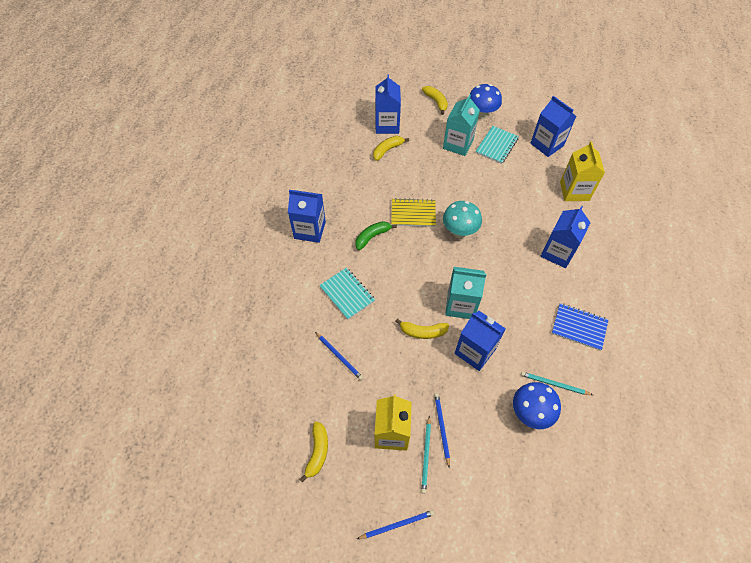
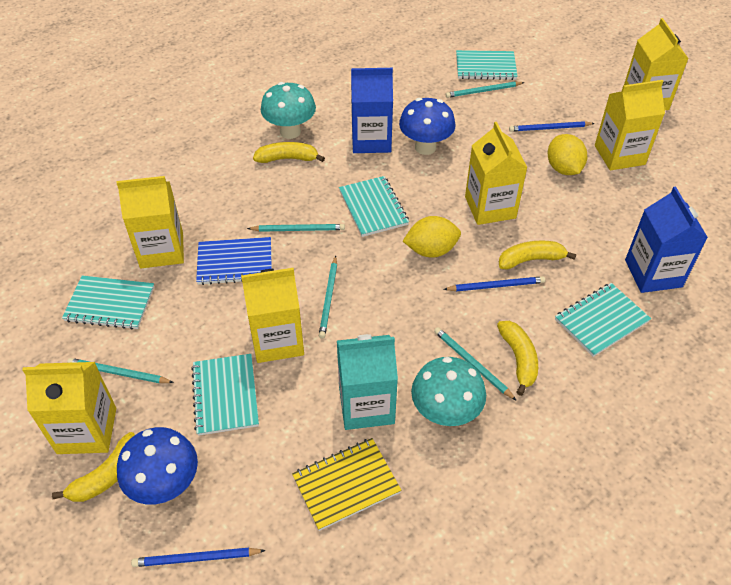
blue carton: 5 -> 2
green banana: 1 -> 0
turquoise carton: 2 -> 1
turquoise mushroom: 1 -> 2
turquoise notebook: 2 -> 5
turquoise pencil: 2 -> 5
yellow carton: 2 -> 6
yellow lemon: 0 -> 2

